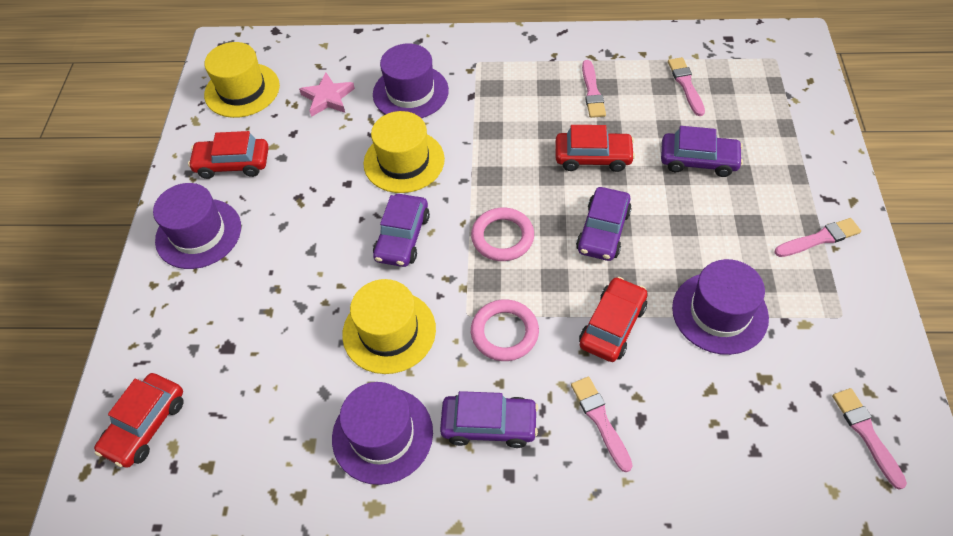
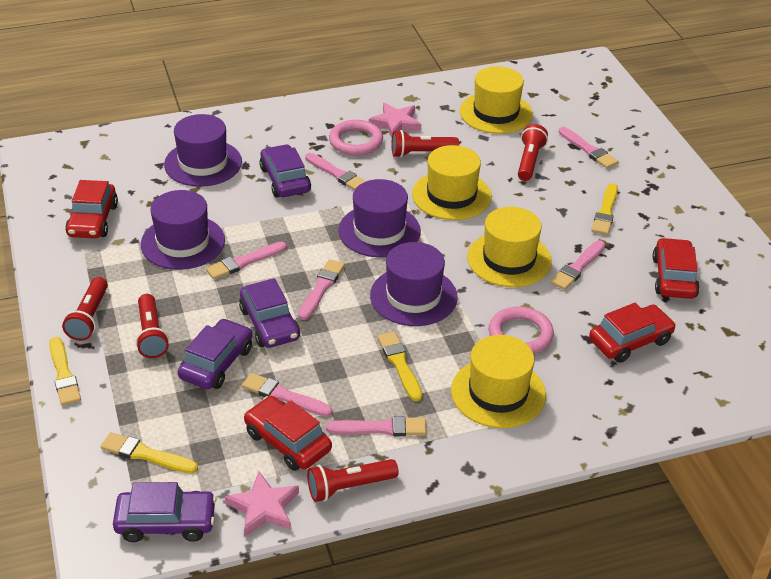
pink brush: 5 -> 7
pink star: 1 -> 2
red flashlight: 0 -> 5
yellow brush: 0 -> 4
yellow hat: 3 -> 4

